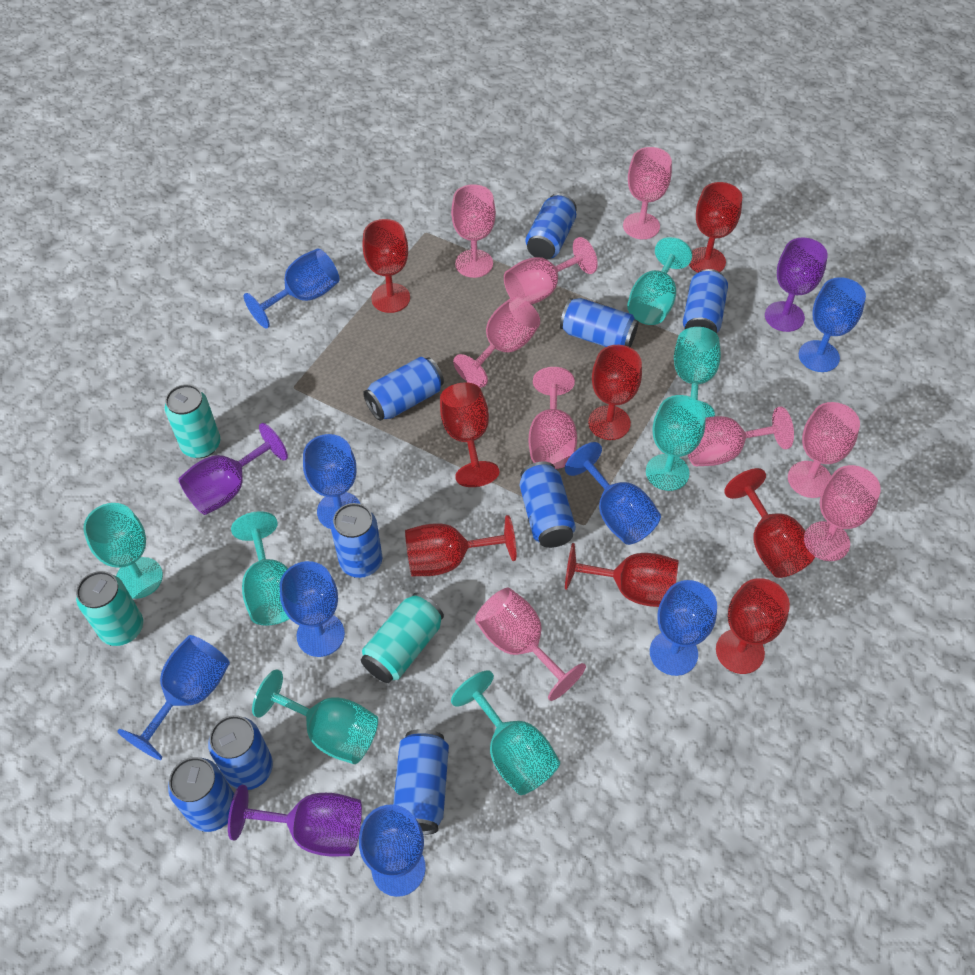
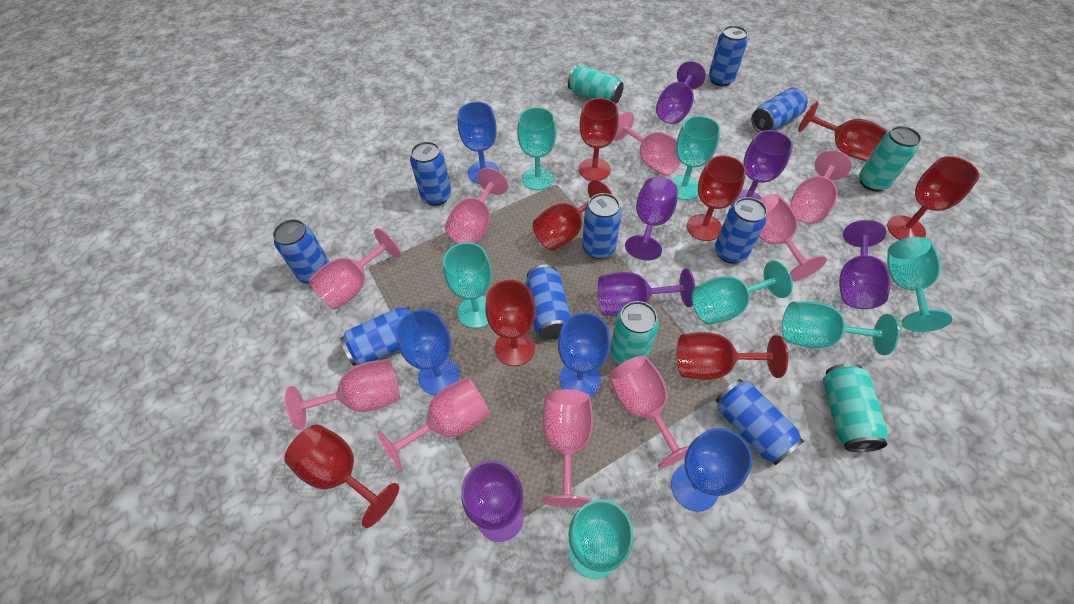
blue goblet: 8 -> 4
purple goblet: 3 -> 6
turquoise can: 3 -> 4

